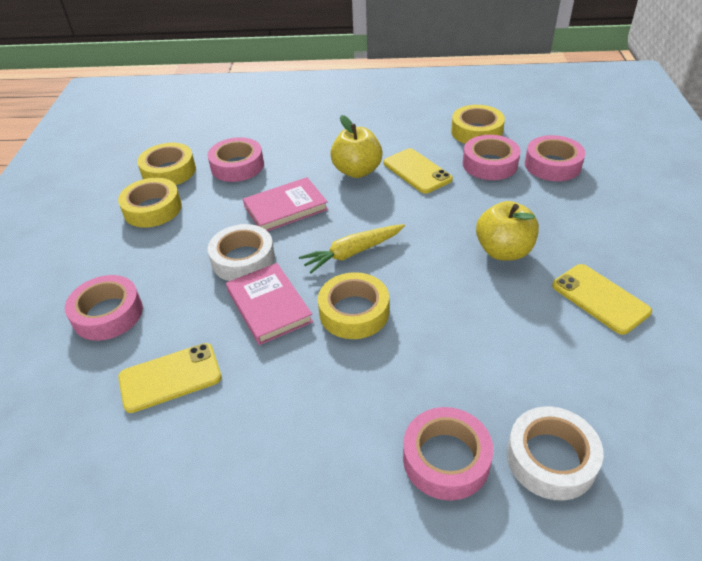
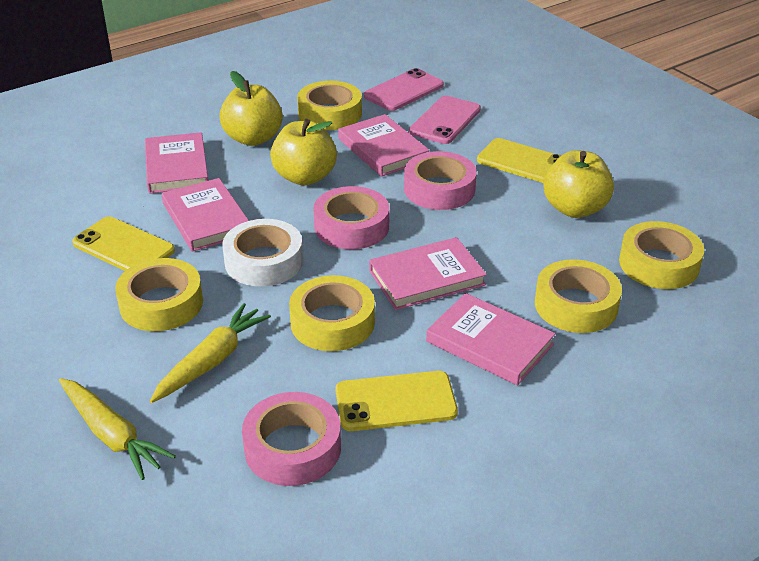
pink book: 2 -> 5
pink phone: 0 -> 2
pink tape: 5 -> 3
white tape: 2 -> 1
yellow apple: 2 -> 3
yellow carrot: 1 -> 2
yellow tape: 4 -> 5

